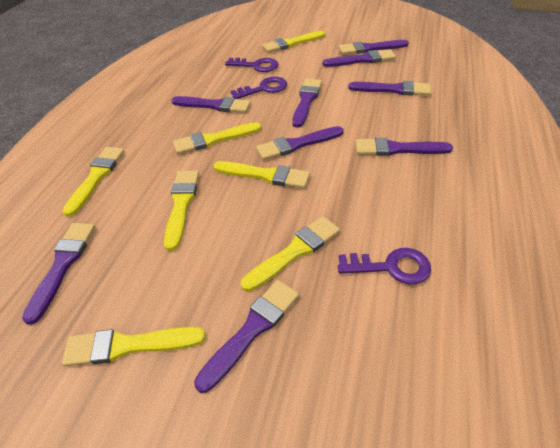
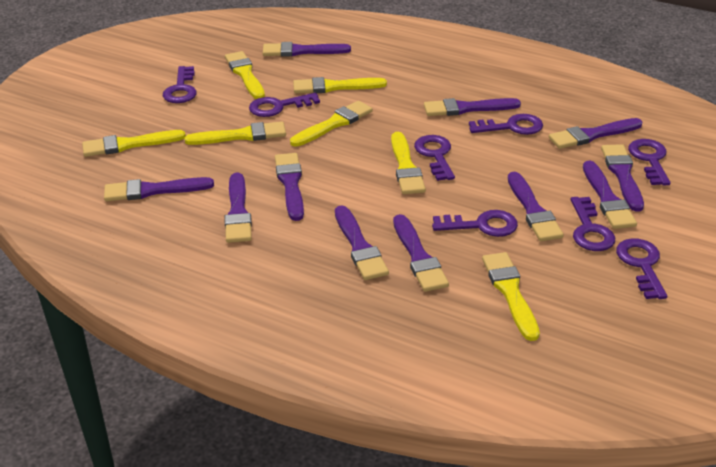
purple brush: 9 -> 11
purple key: 3 -> 8

